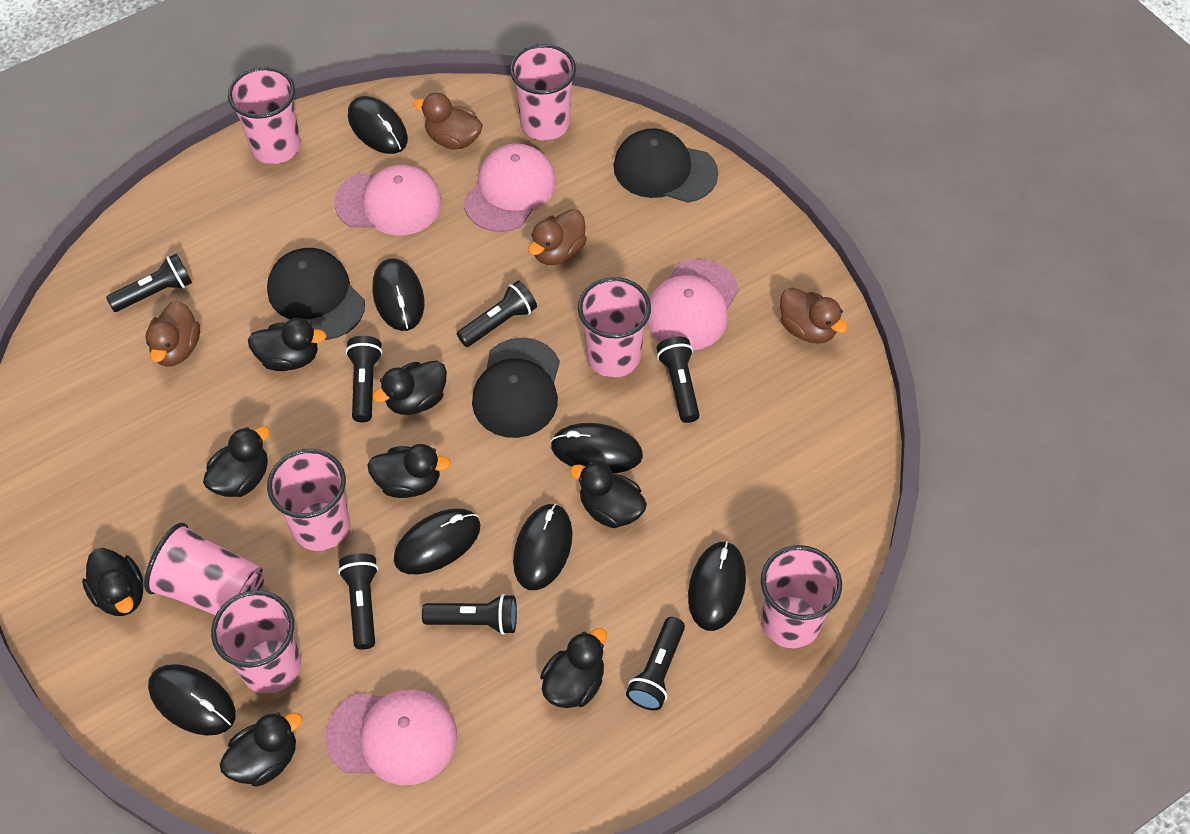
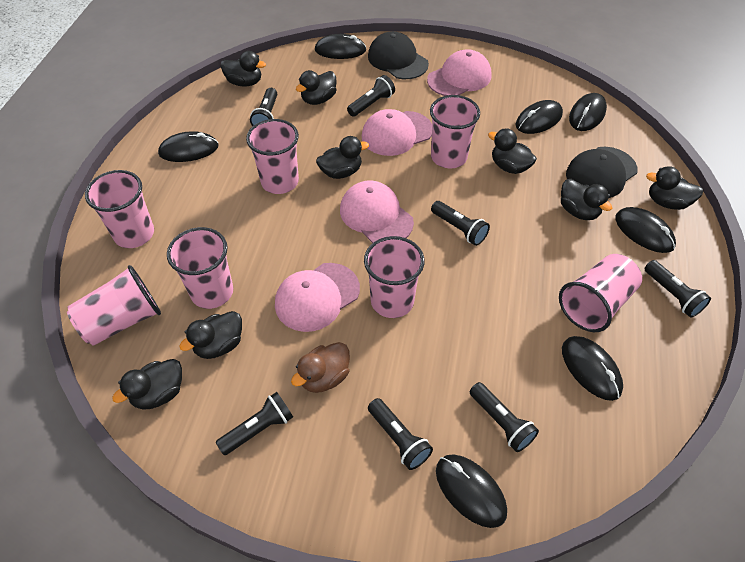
black cap: 3 -> 2
brown duck: 4 -> 1

